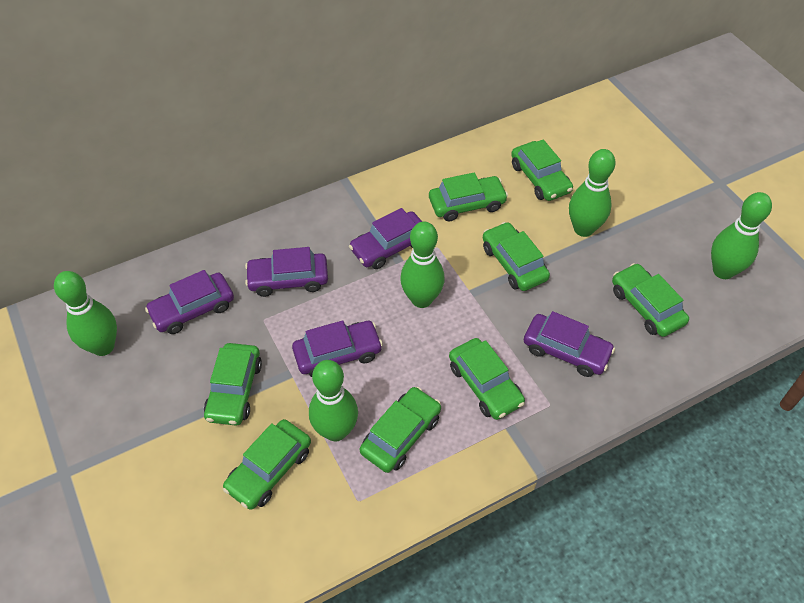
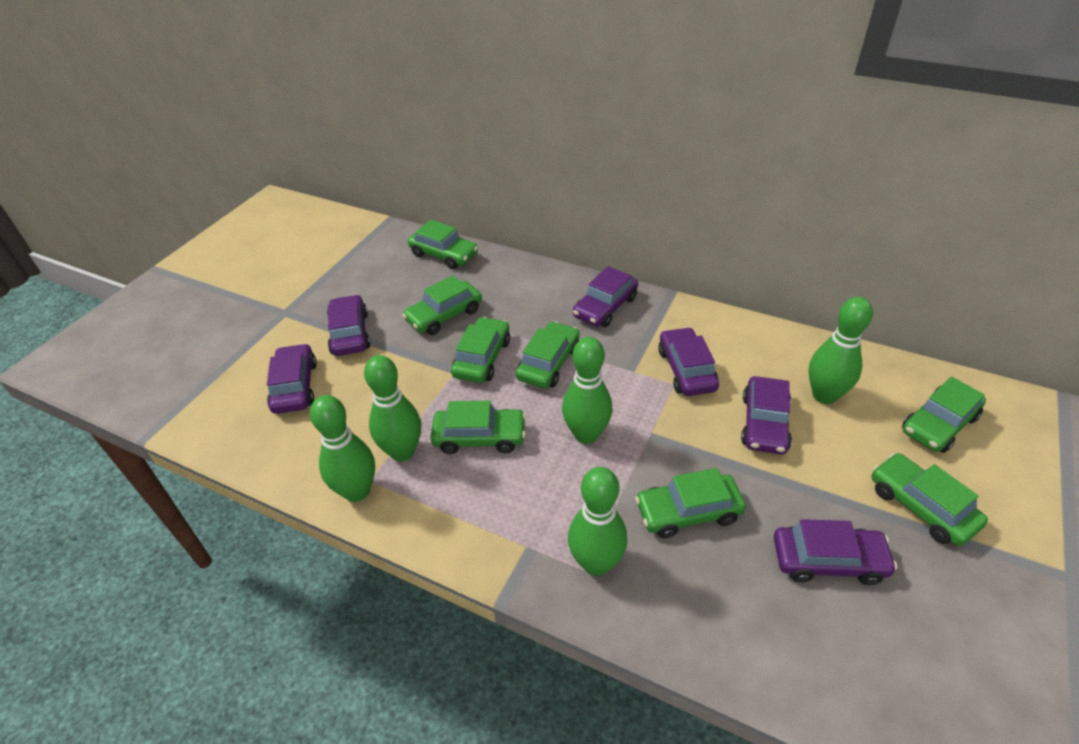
purple car: 5 -> 6

